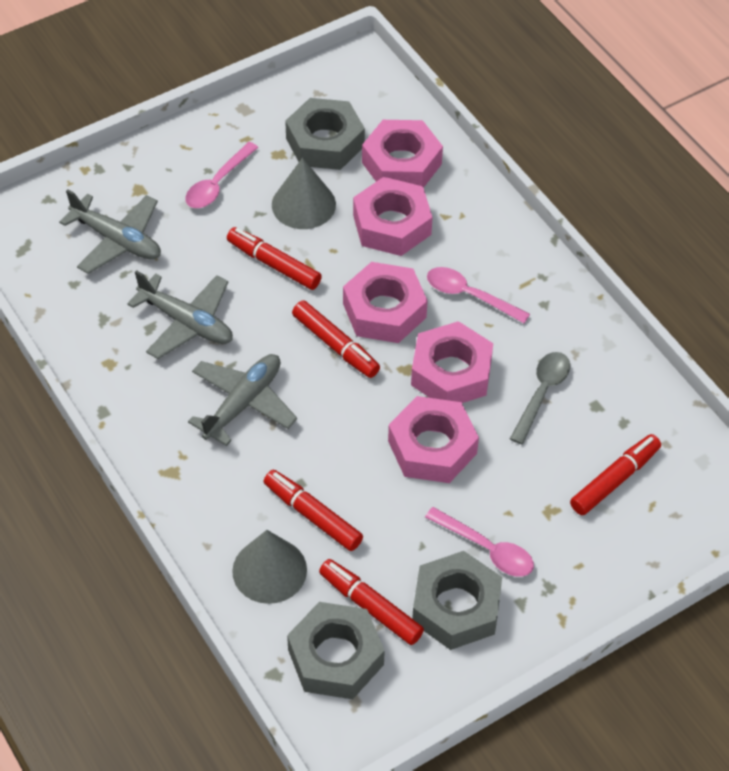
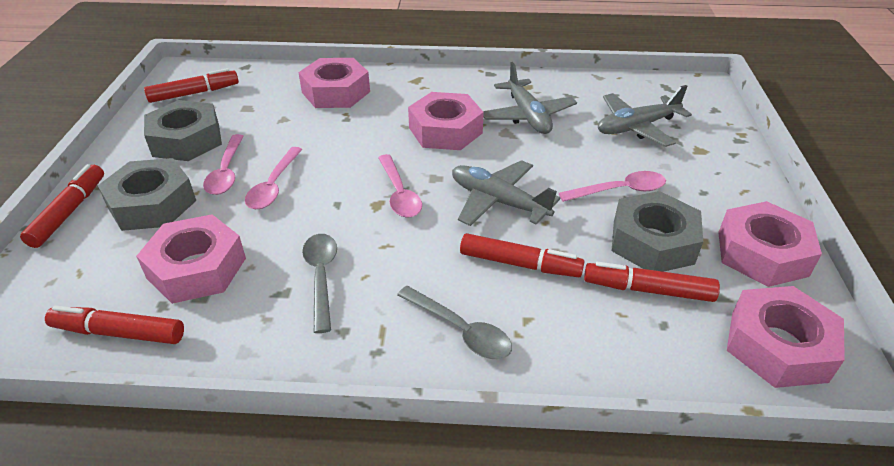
grey cone: 2 -> 0
grey spoon: 1 -> 2
pink spoon: 3 -> 4

